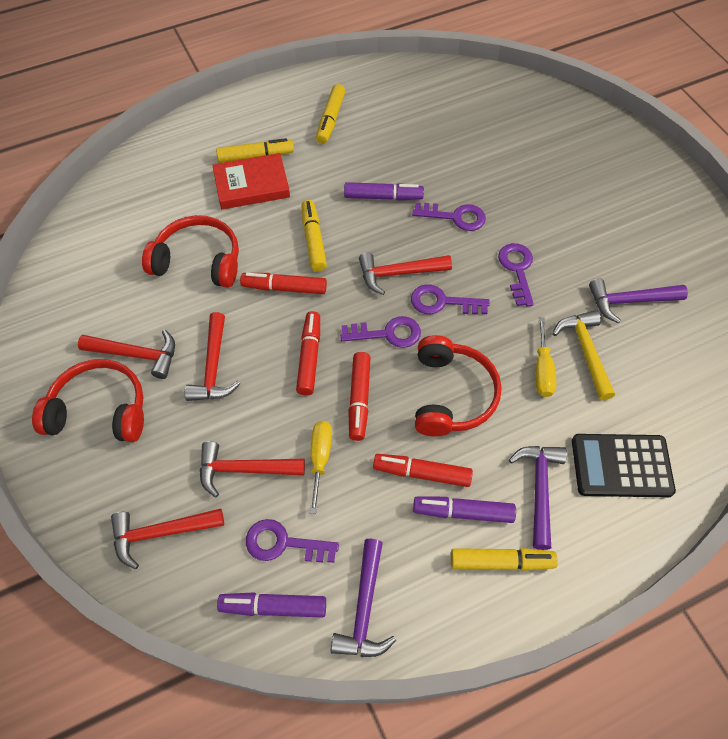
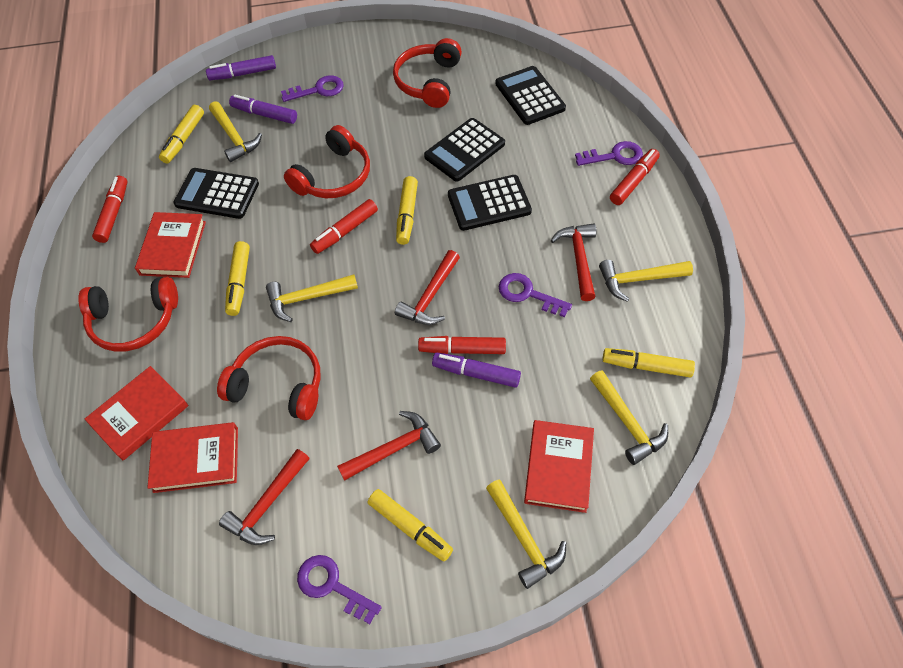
black calculator: 1 -> 4
purple hammer: 3 -> 0
purple key: 5 -> 4
red book: 1 -> 4
red hammer: 5 -> 4
red headphones: 3 -> 4
yellow hammer: 1 -> 5
yellow marker: 4 -> 5
yellow screwdriver: 2 -> 0

